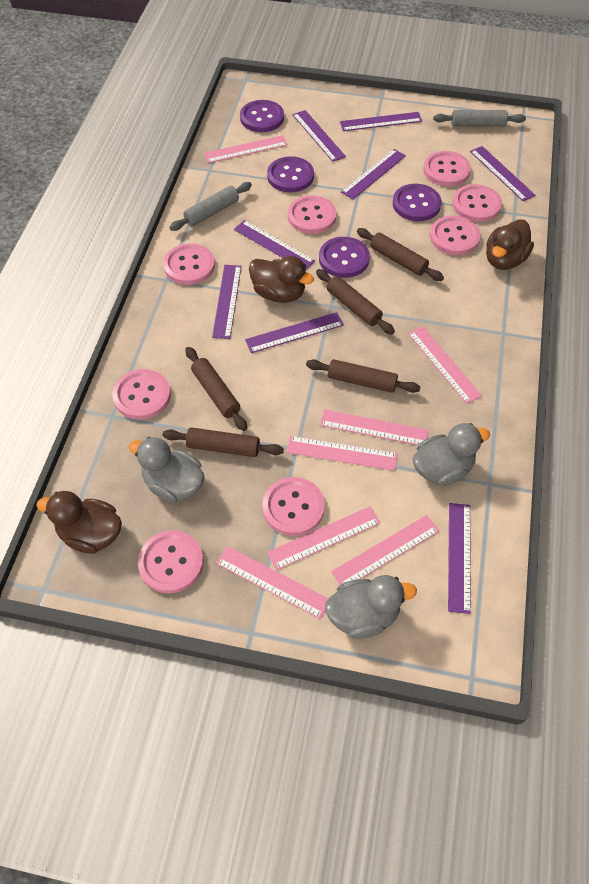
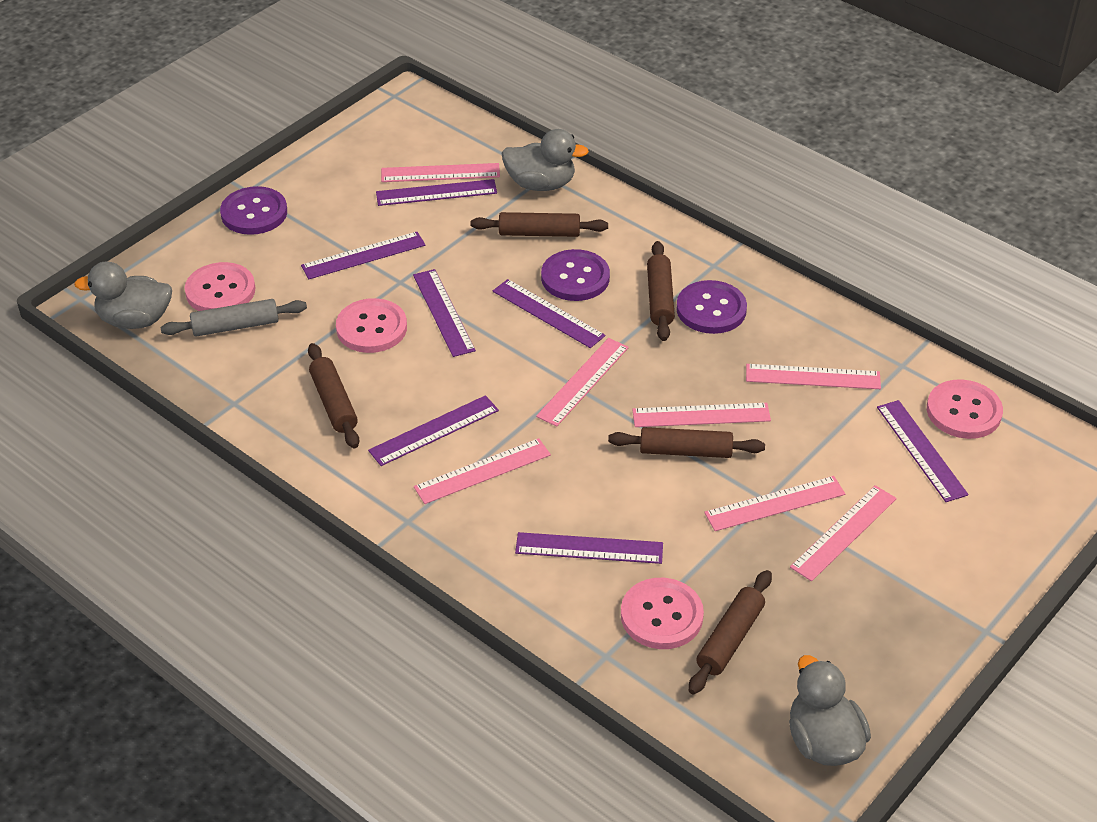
brown duck: 3 -> 0
grey rolling pin: 2 -> 1
pink button: 8 -> 4
purple button: 4 -> 3
purple ruler: 8 -> 7

